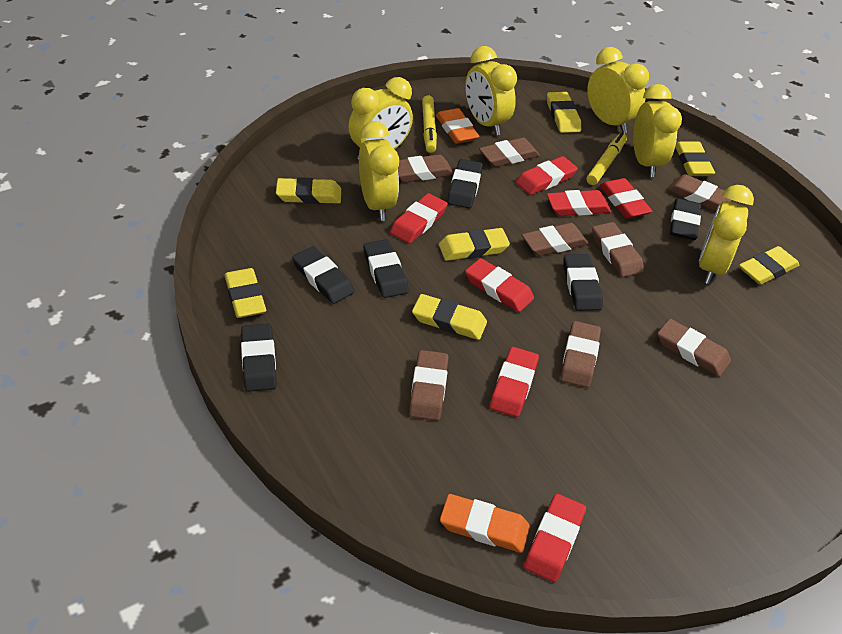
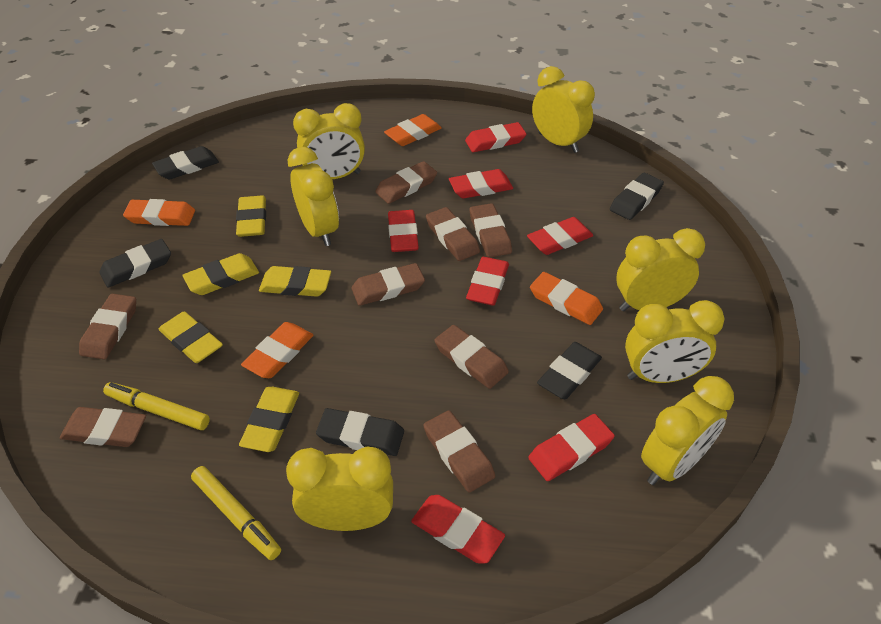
black eraser: 6 -> 5
orange eraser: 2 -> 4
yellow clock: 6 -> 7
yellow eraser: 7 -> 5

